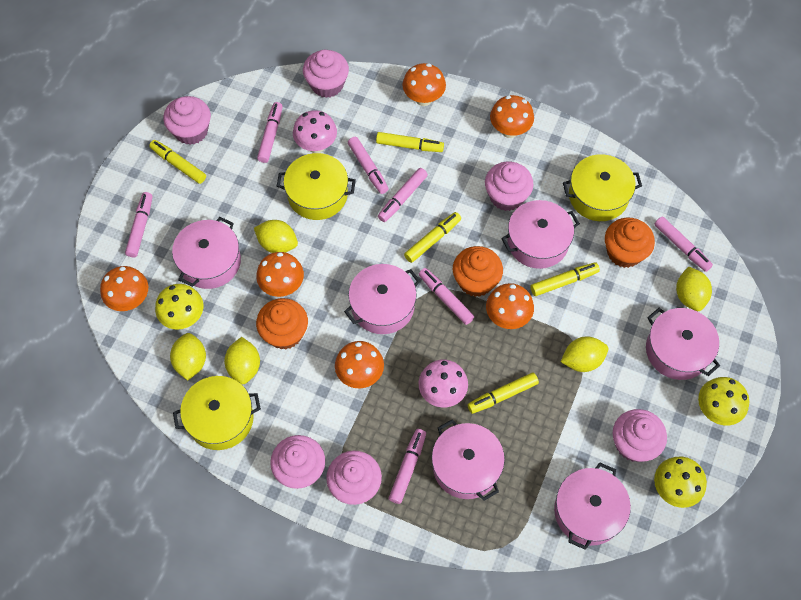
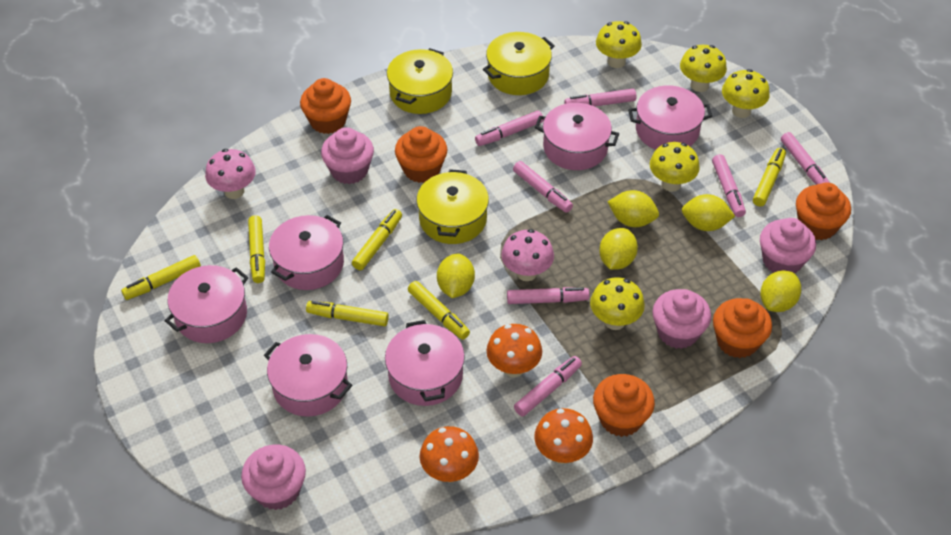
orange cupcake: 3 -> 5
orange mushroom: 6 -> 3
pink cupcake: 6 -> 4
yellow marker: 5 -> 6
yellow mushroom: 3 -> 5

